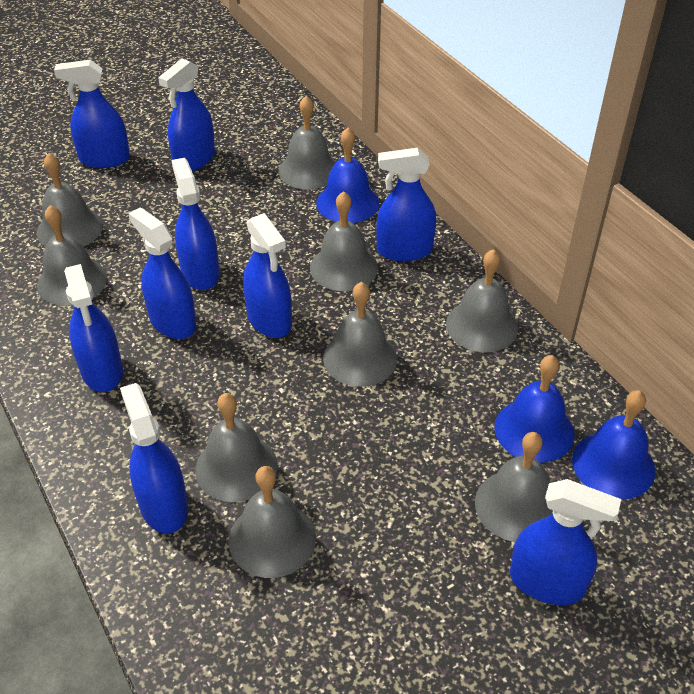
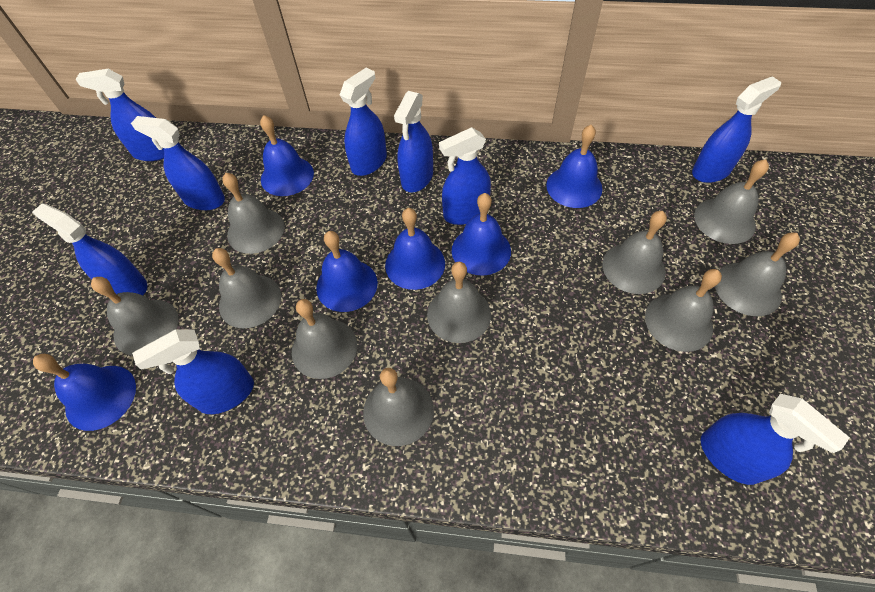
blue bell: 3 -> 6
grey bell: 9 -> 10

